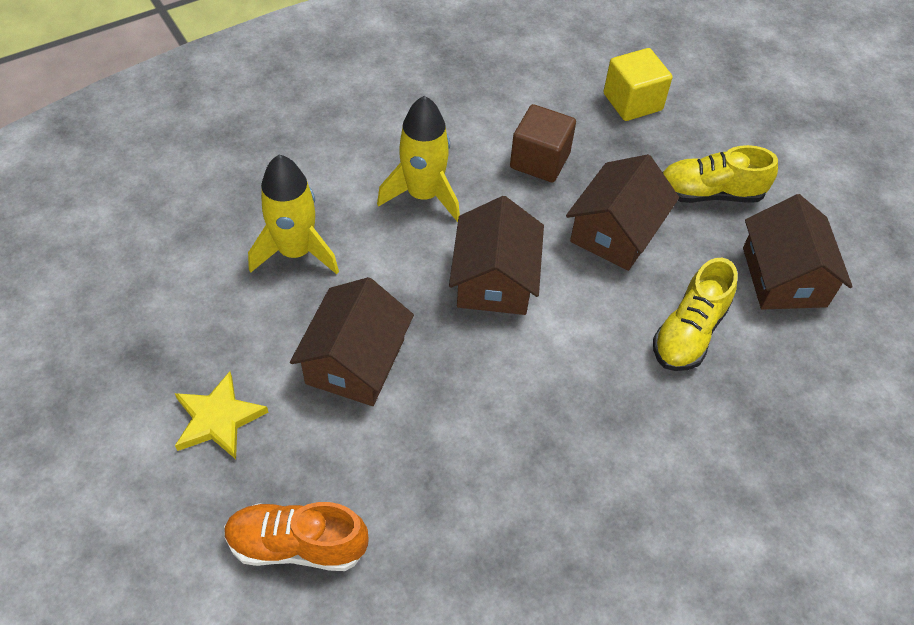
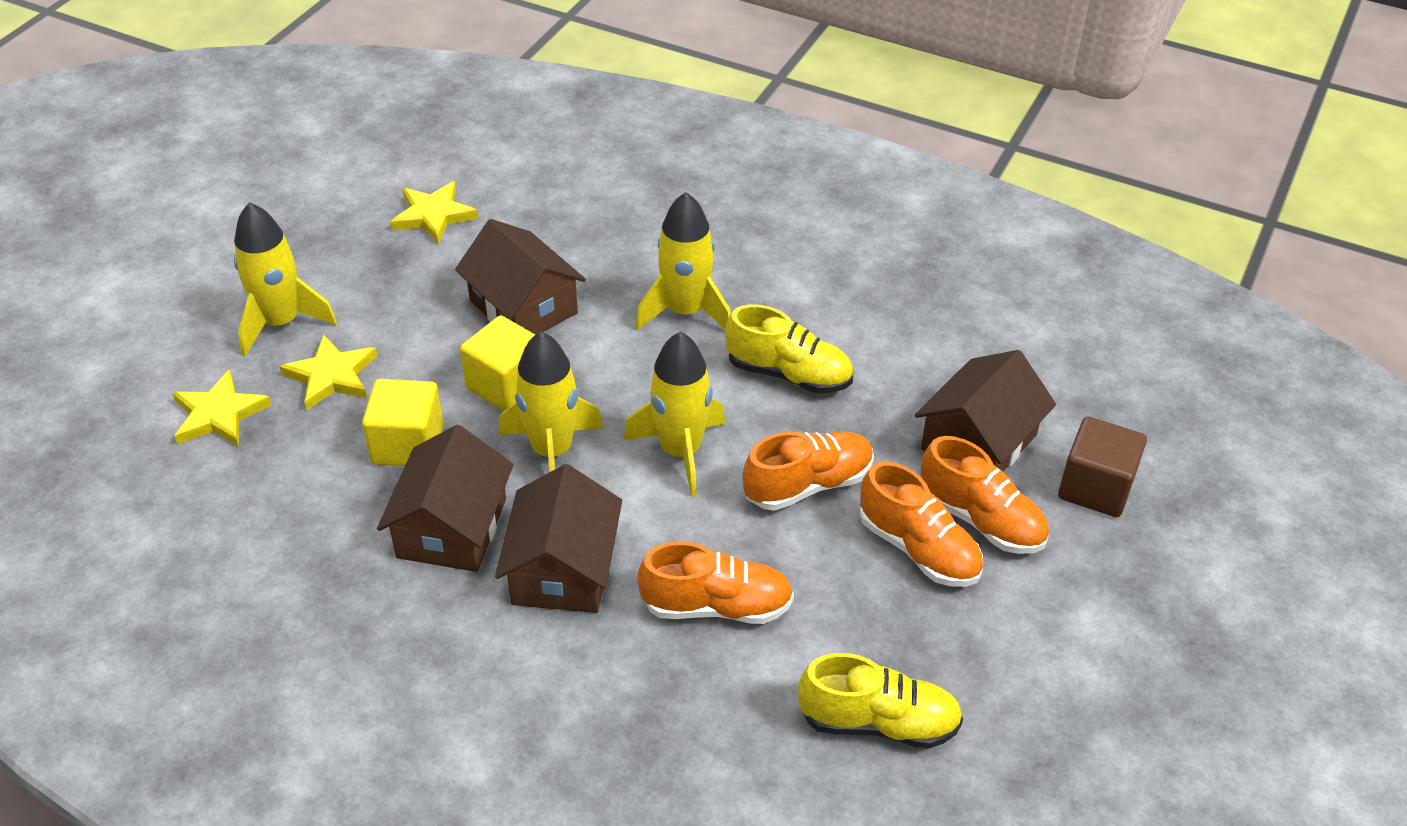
orange shoe: 1 -> 4
yellow cube: 1 -> 2
yellow rocket: 2 -> 4
yellow star: 1 -> 3

